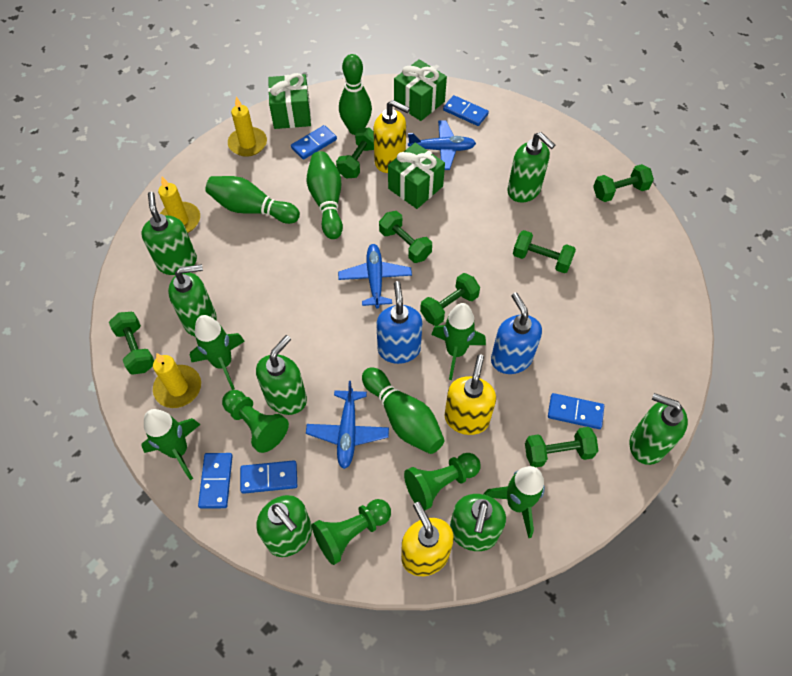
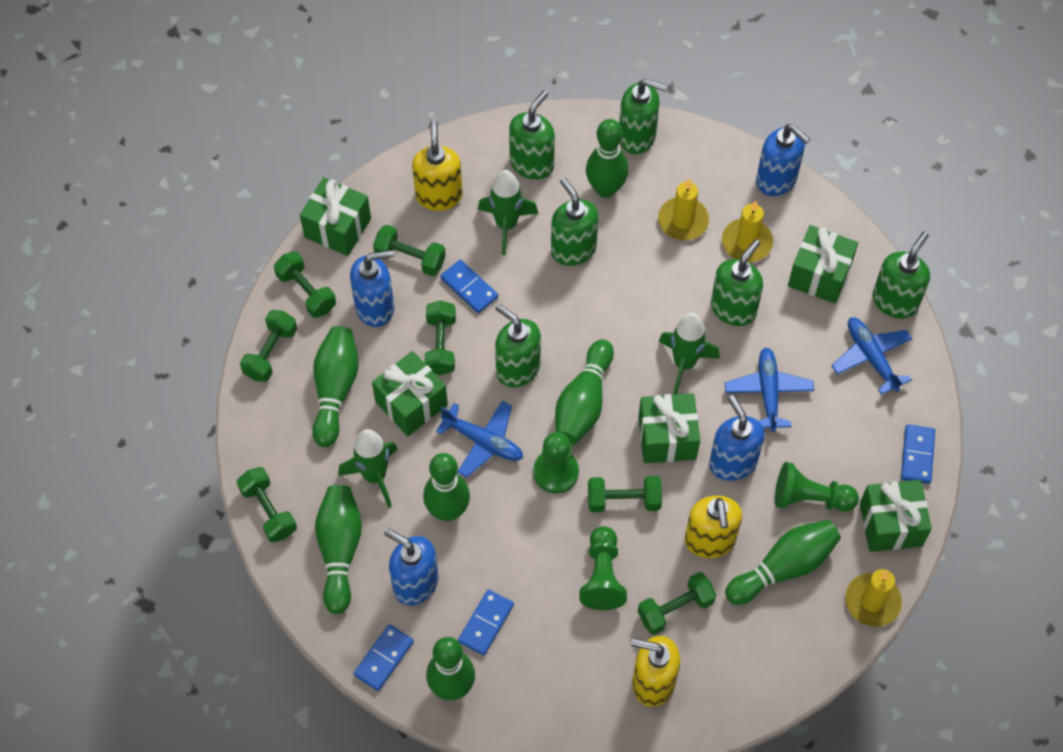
blue domino: 5 -> 4
blue soap dispenser: 2 -> 4
green bowling pin: 4 -> 7
green gift: 3 -> 5
green rocket: 4 -> 3
green soap dispenser: 7 -> 6

